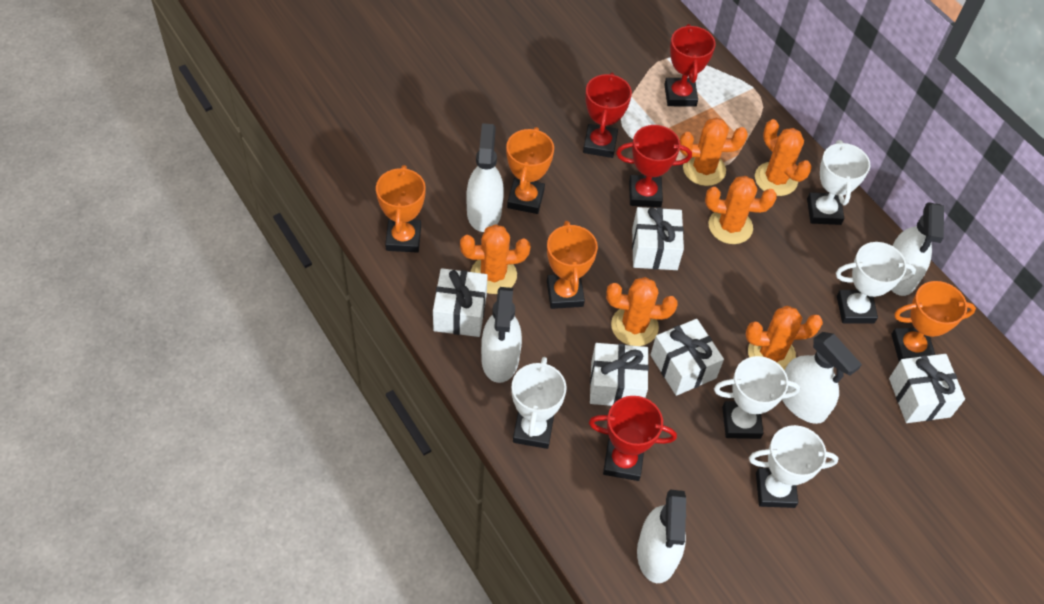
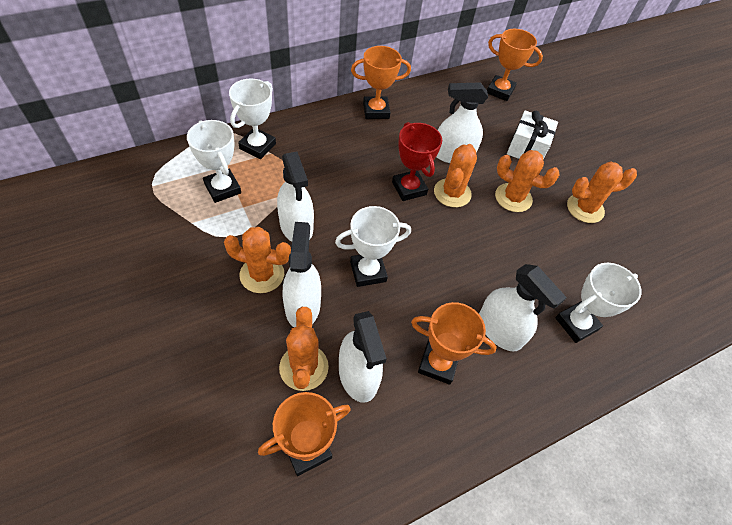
orange cactus: 6 -> 5
red trophy: 4 -> 1
white gift: 5 -> 1
white trophy: 5 -> 4

